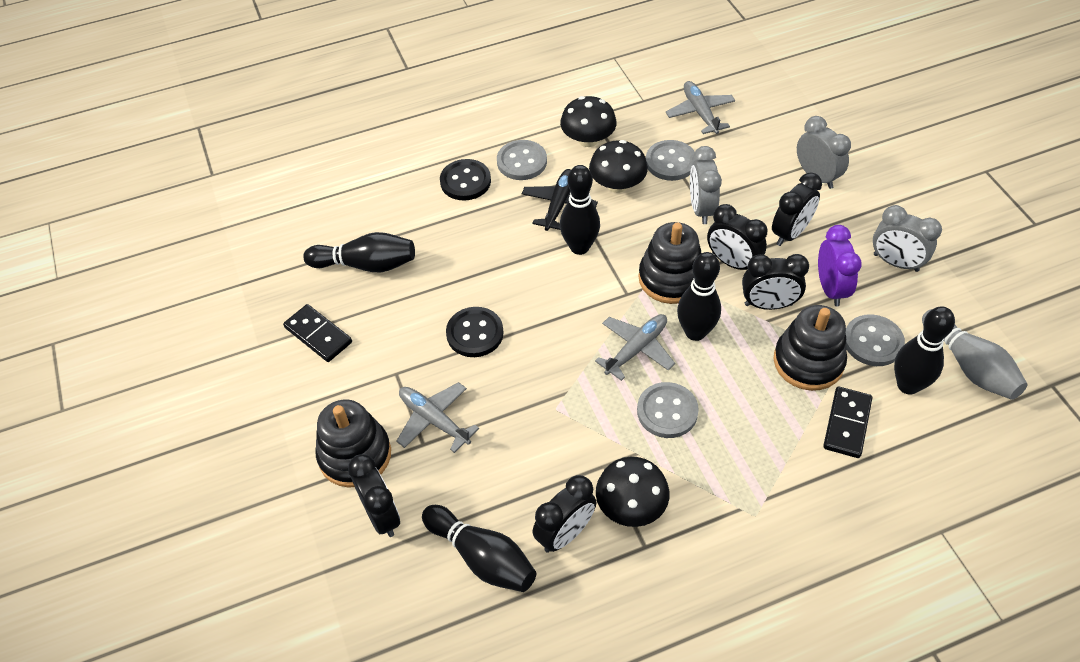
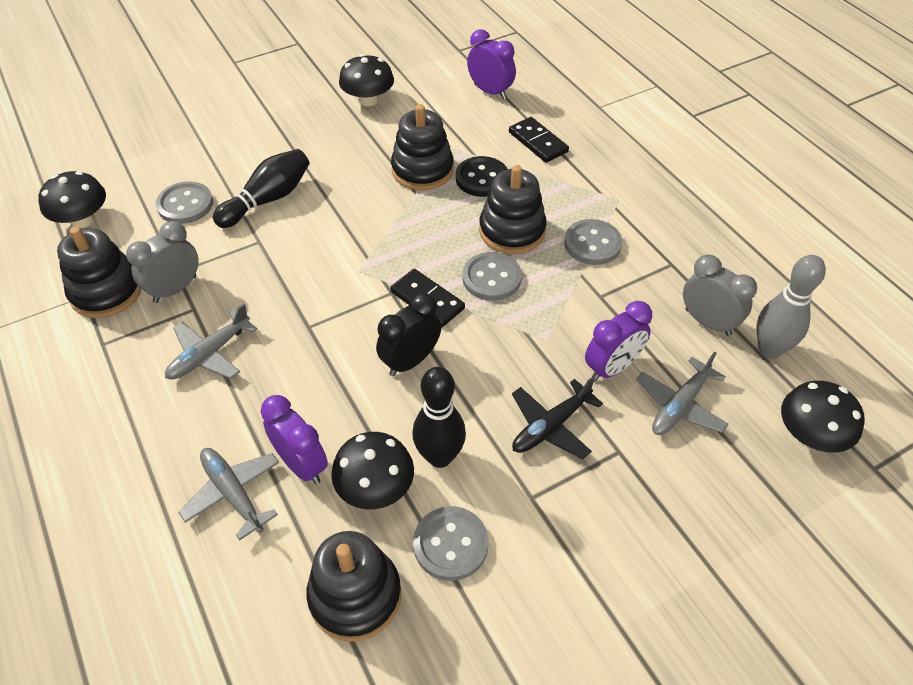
black bowling pin: 5 -> 2
black button: 2 -> 1
black clock: 5 -> 1
black mushroom: 3 -> 4
black stacking toy: 3 -> 4
grey clock: 3 -> 2
purple clock: 1 -> 3

